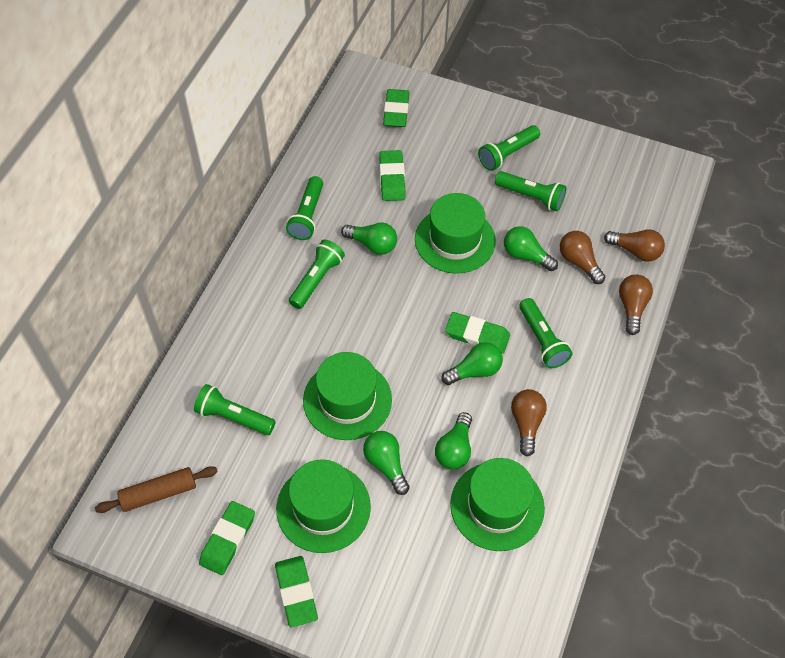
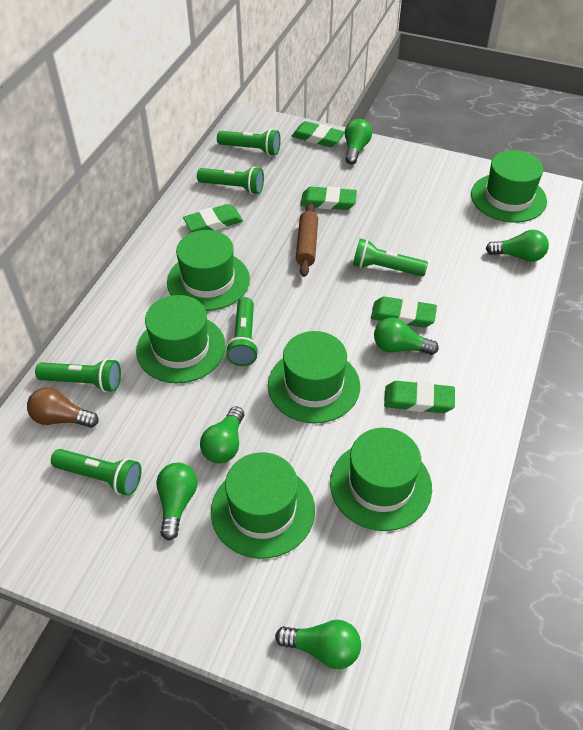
brown light bulb: 4 -> 1
green hat: 4 -> 6
green light bulb: 5 -> 6

